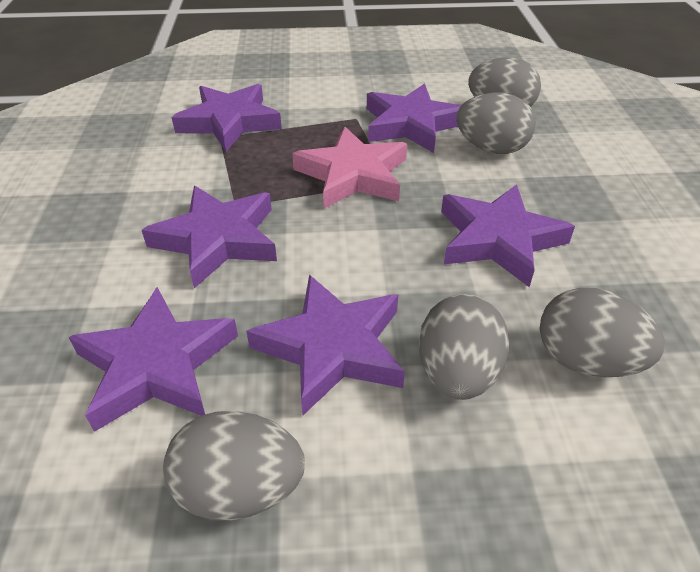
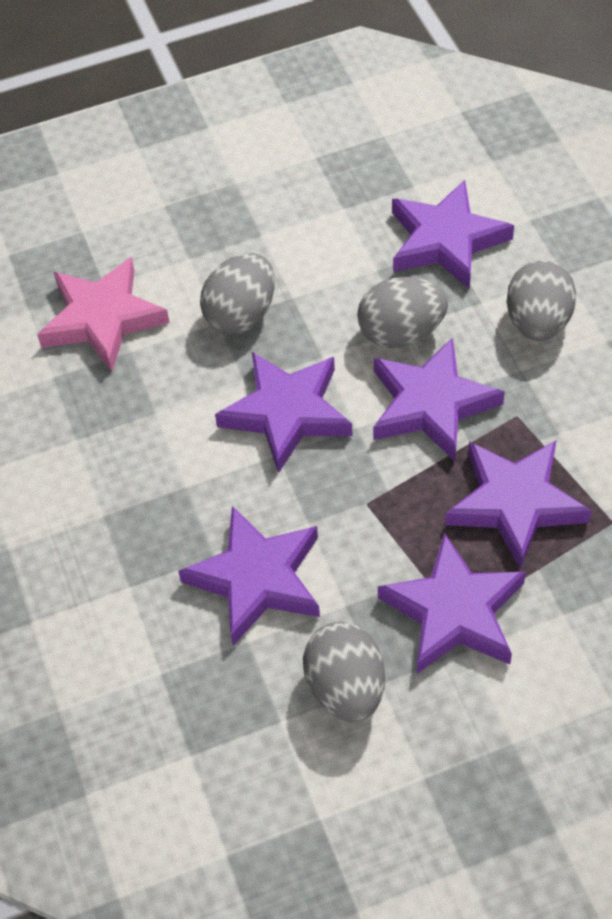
grey egg: 5 -> 4

